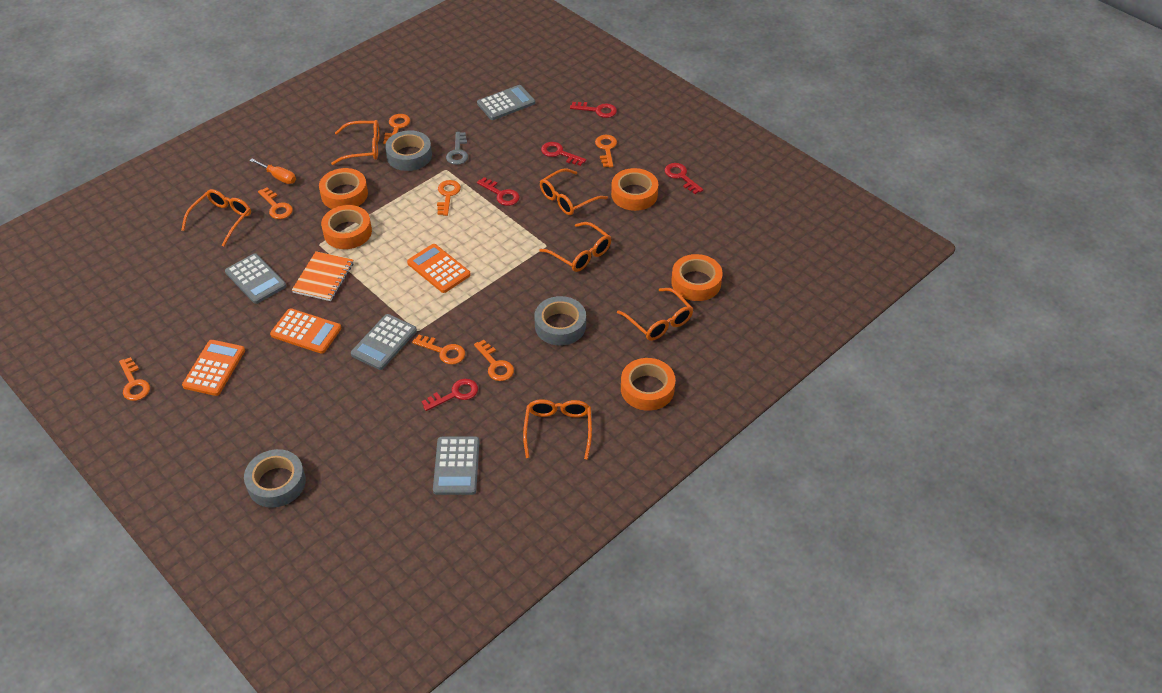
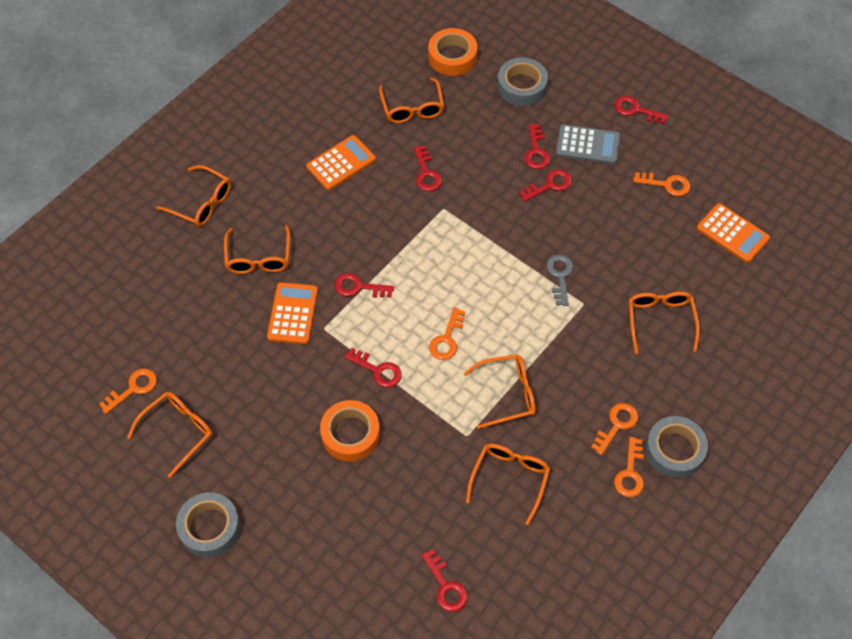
grey calculator: 4 -> 1
orange glasses: 6 -> 7
orange key: 7 -> 5
orange notebook: 1 -> 0
orange screwdriver: 1 -> 0
orange tape: 5 -> 2
red key: 5 -> 7

